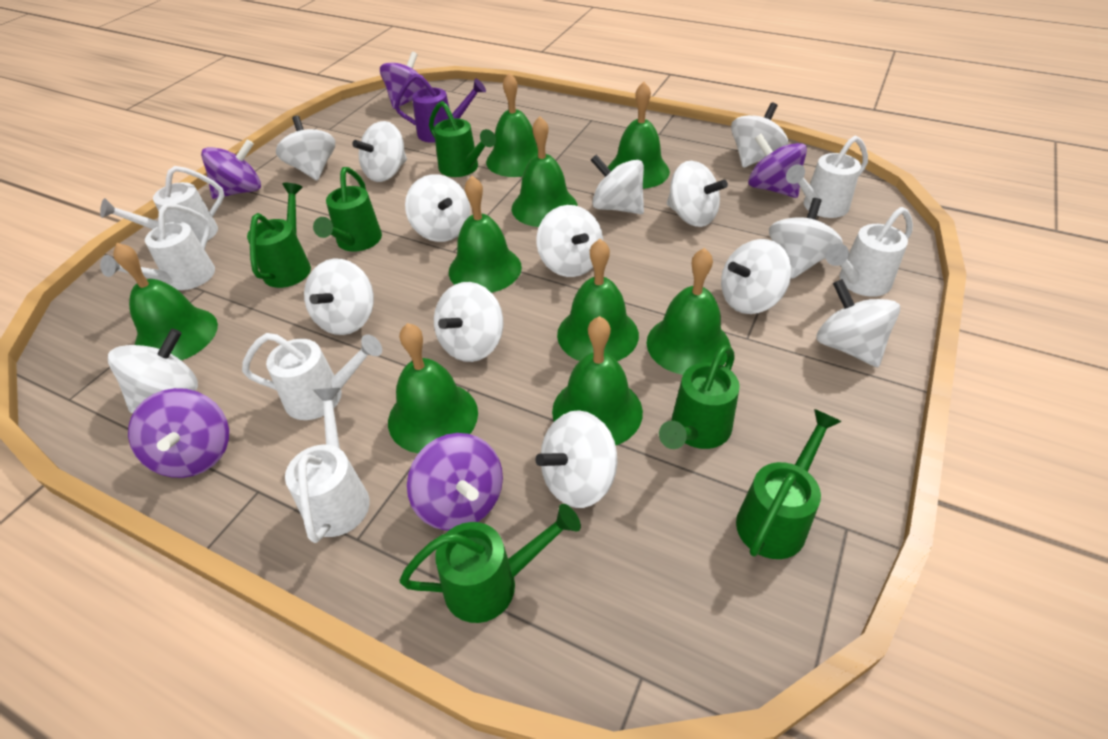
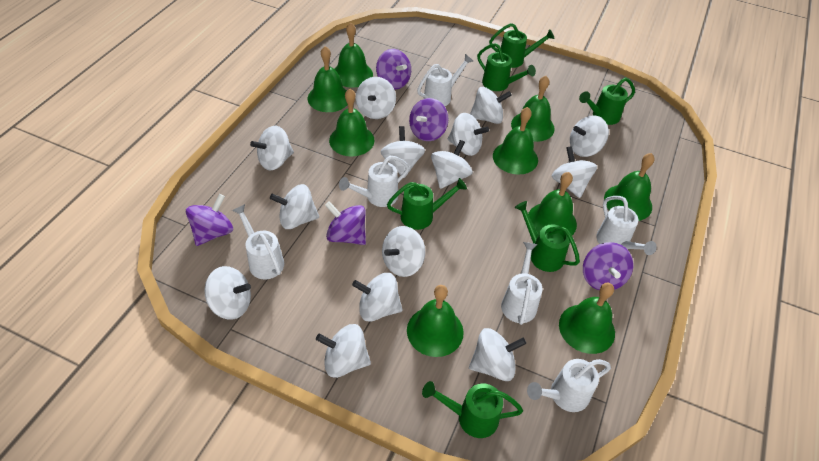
purple watering can: 1 -> 0

